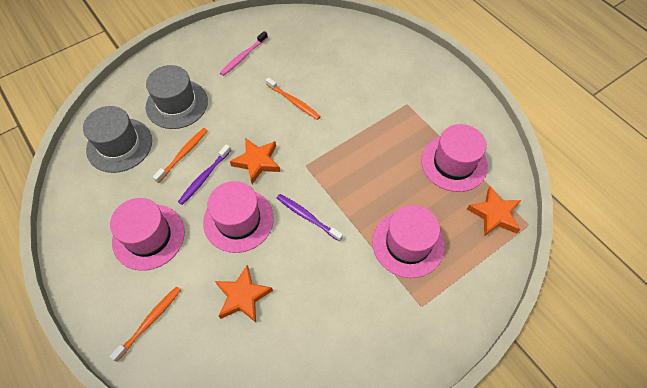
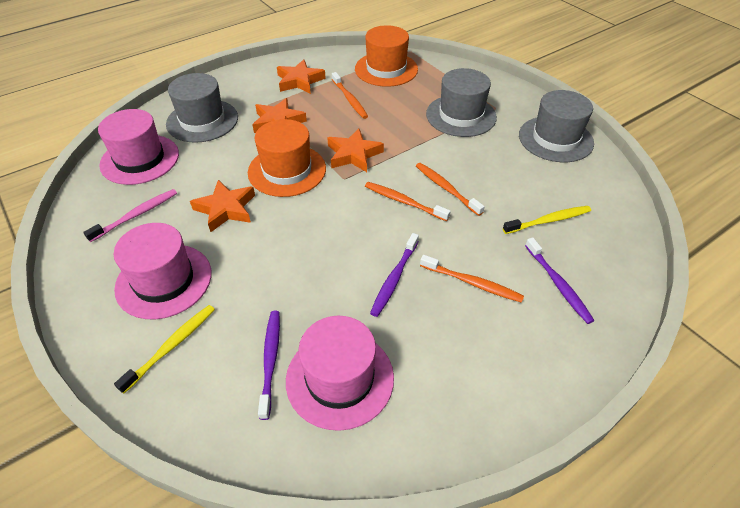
grey hat: 2 -> 3
orange hat: 0 -> 2
orange star: 3 -> 4
orange toothbrush: 3 -> 4
pink hat: 4 -> 3
purple toothbrush: 2 -> 3
yellow toothbrush: 0 -> 2

